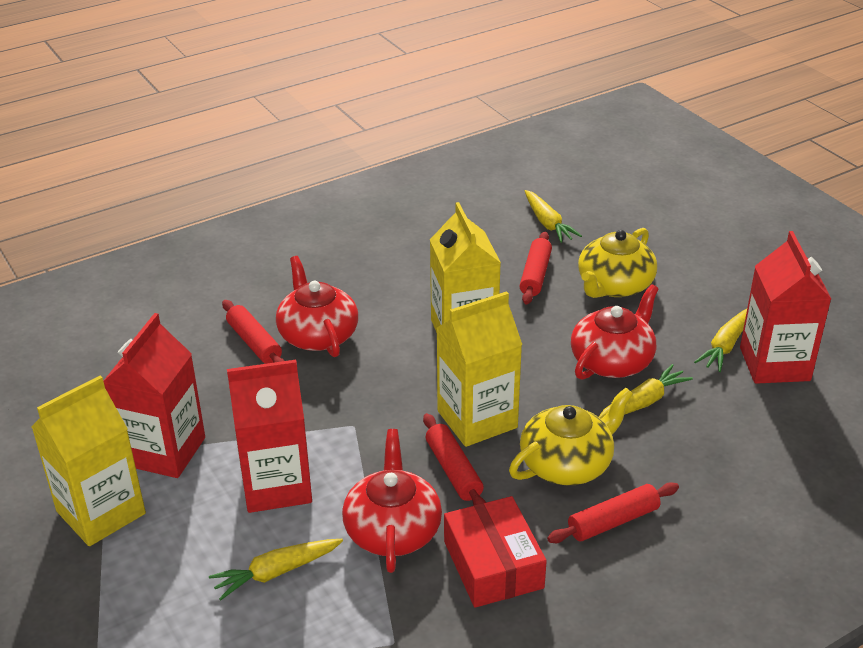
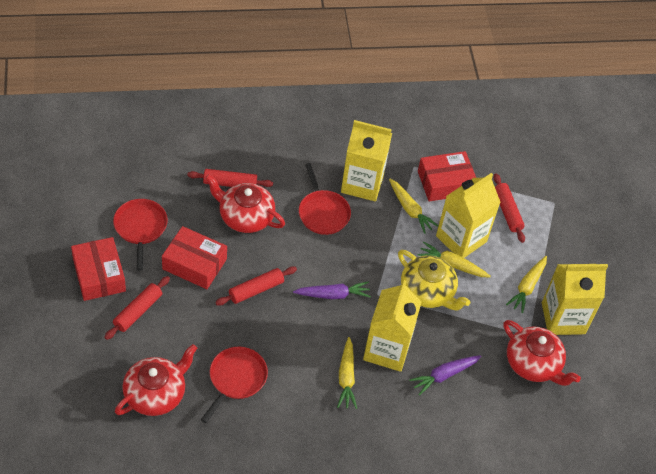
purple carrot: 0 -> 2
red box: 1 -> 3
red carton: 3 -> 0
red pan: 0 -> 3
yellow carton: 3 -> 4
yellow teapot: 2 -> 1

